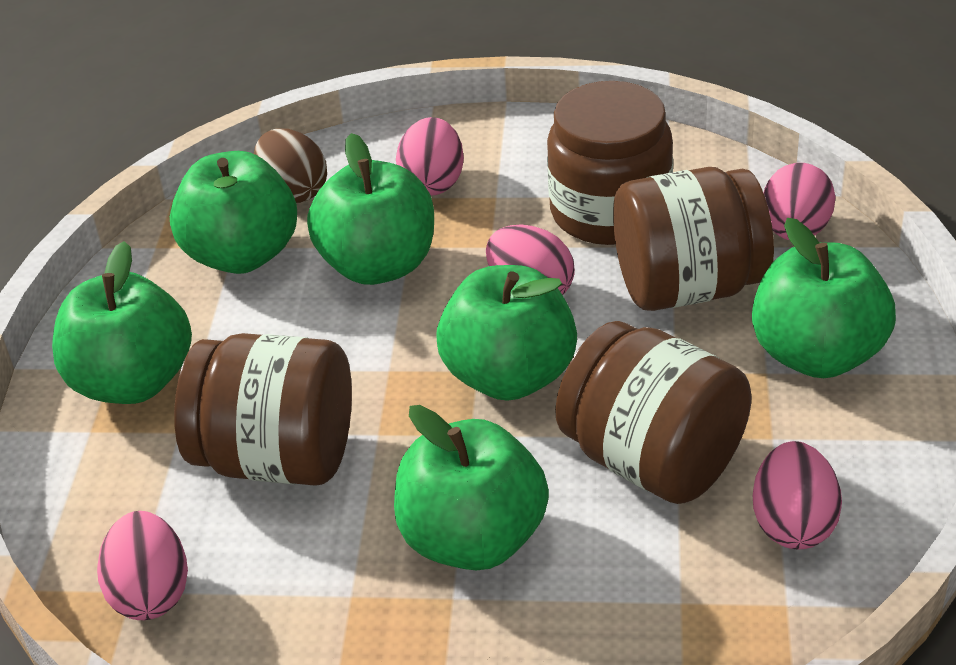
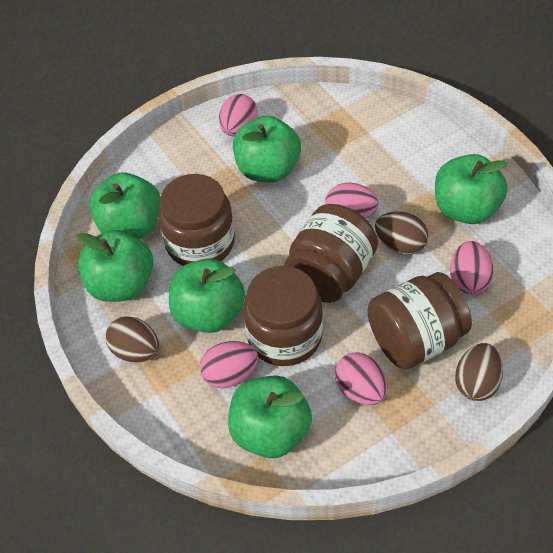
brown egg: 1 -> 3

